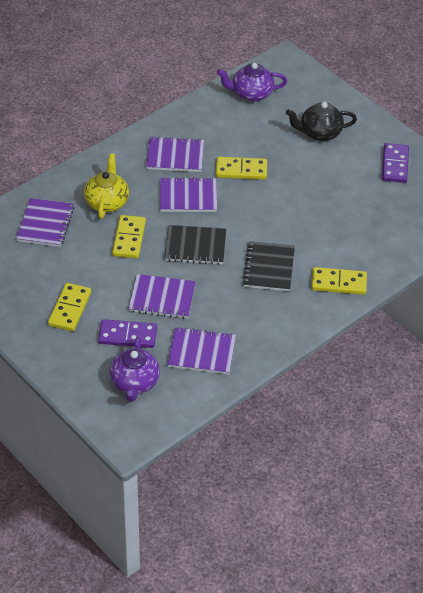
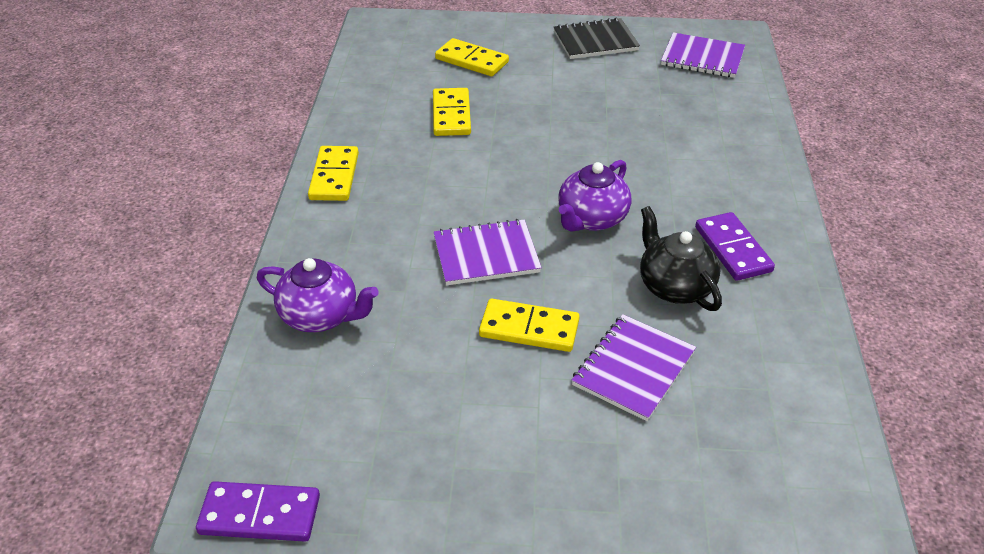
black notebook: 2 -> 1
purple notebook: 5 -> 3
yellow teapot: 1 -> 0

